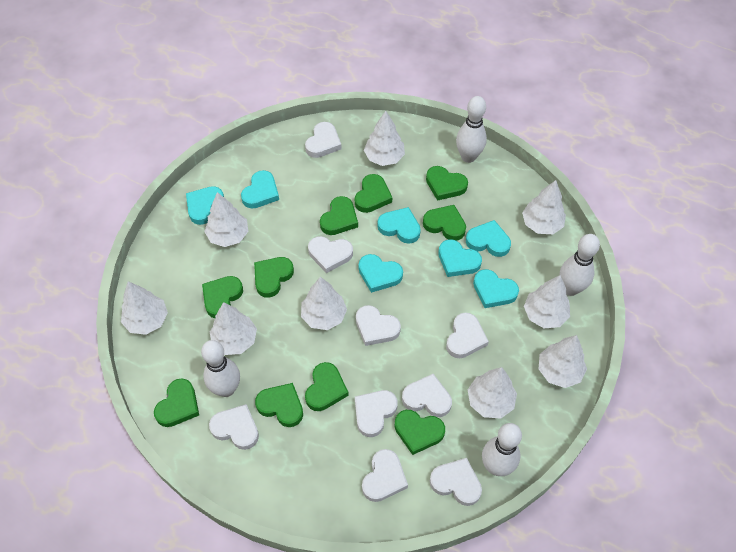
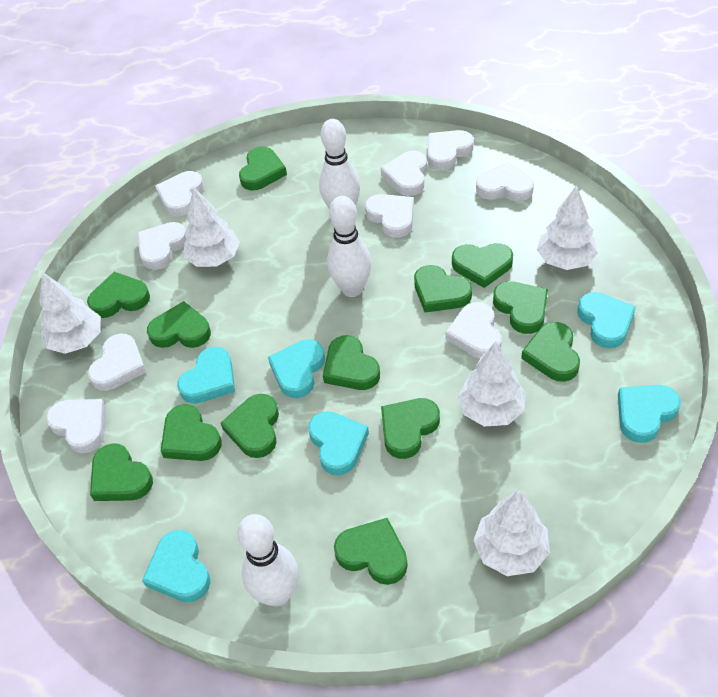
green heart: 10 -> 13
turquoise heart: 7 -> 6
white bowling pin: 4 -> 3
white tree: 9 -> 5

